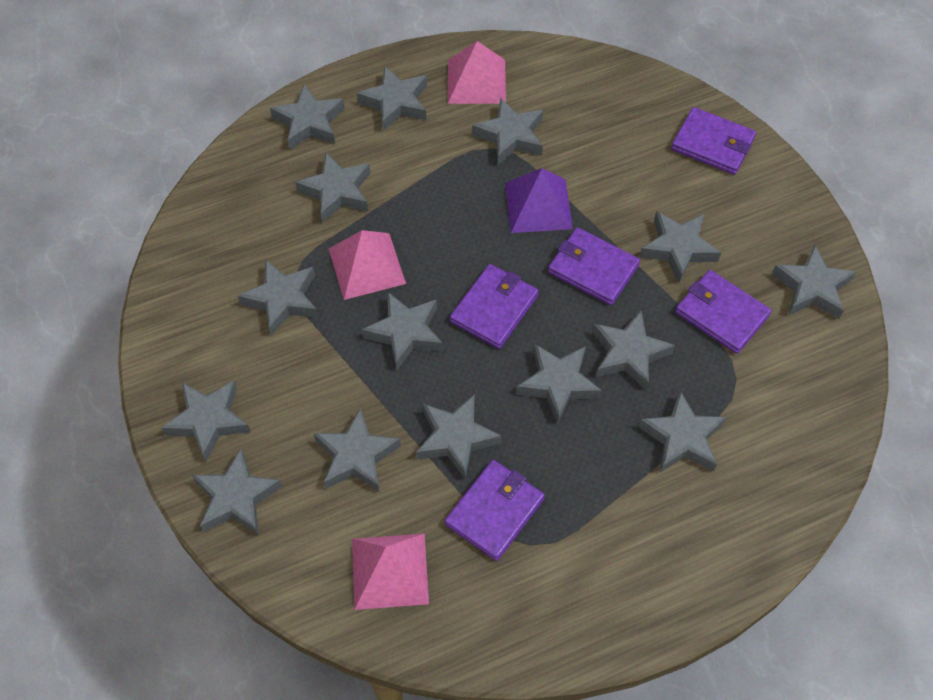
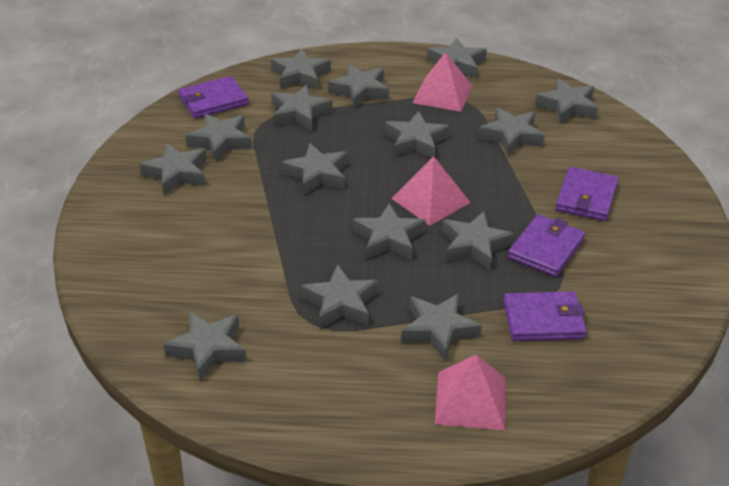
purple pyramid: 1 -> 0
purple wallet: 5 -> 4

